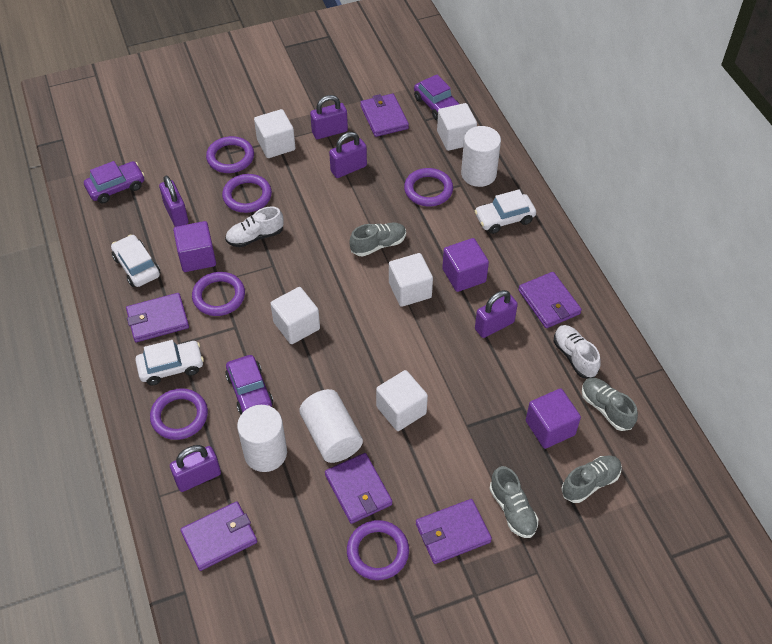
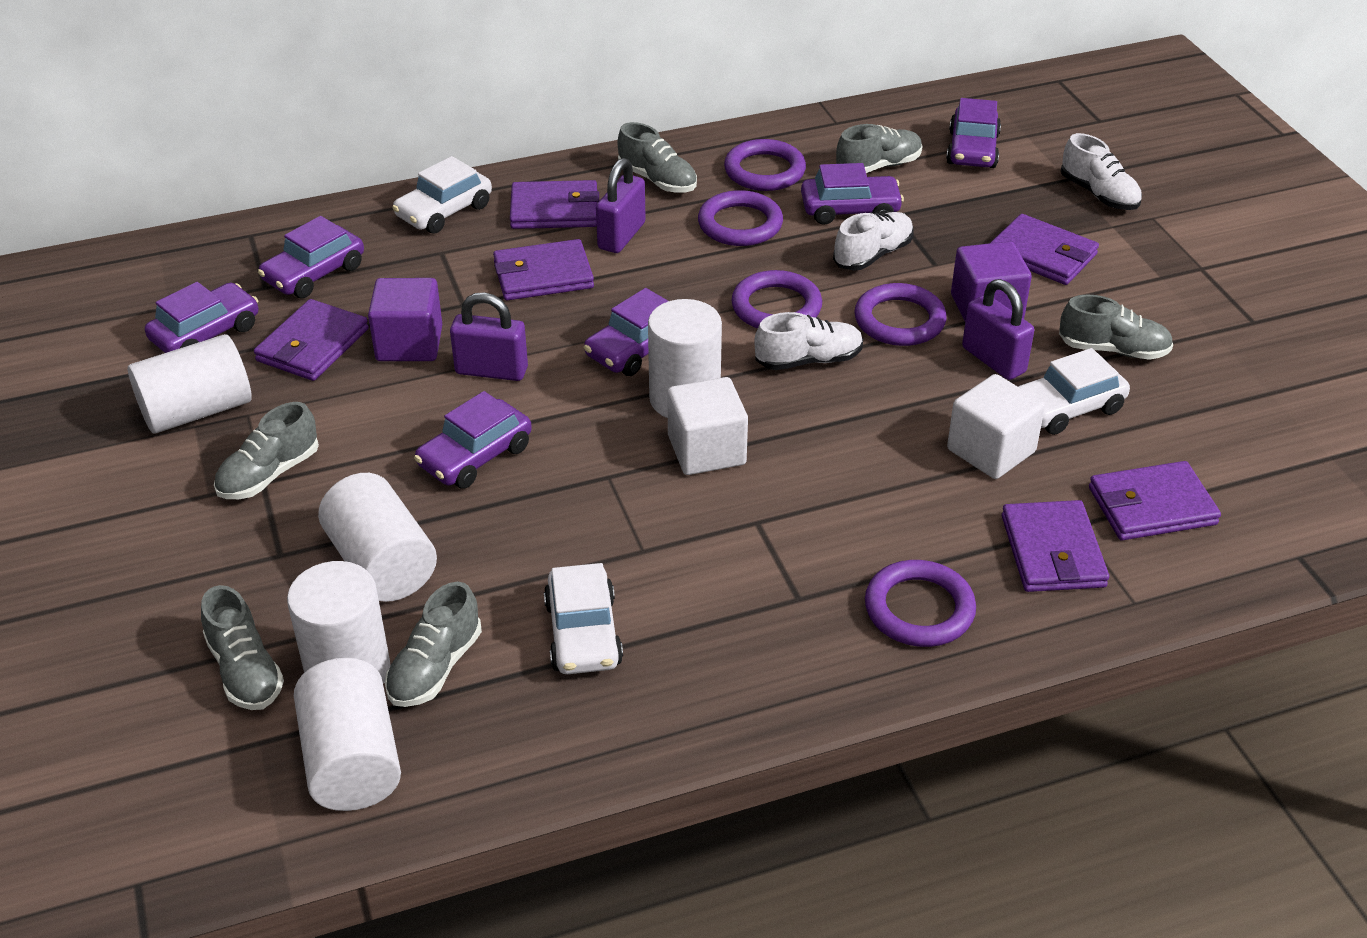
grey shoe: 4 -> 6
purple car: 3 -> 6
purple cube: 3 -> 2
purple padlock: 5 -> 3
purple ring: 6 -> 5
white cube: 5 -> 2
white cylinder: 3 -> 5
white shoe: 2 -> 3

